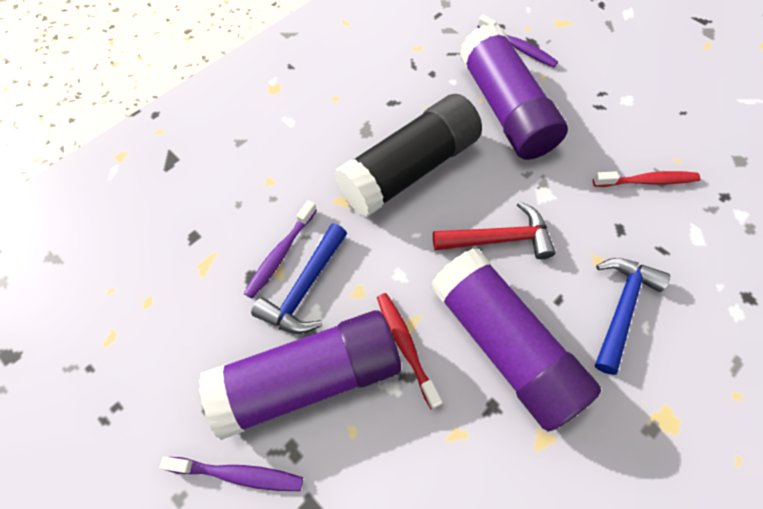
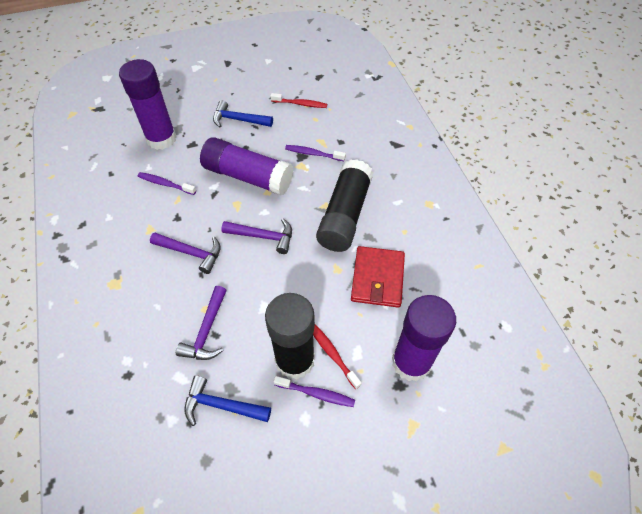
black glue stick: 1 -> 2
purple hammer: 0 -> 3
red hammer: 1 -> 0
red wallet: 0 -> 1

